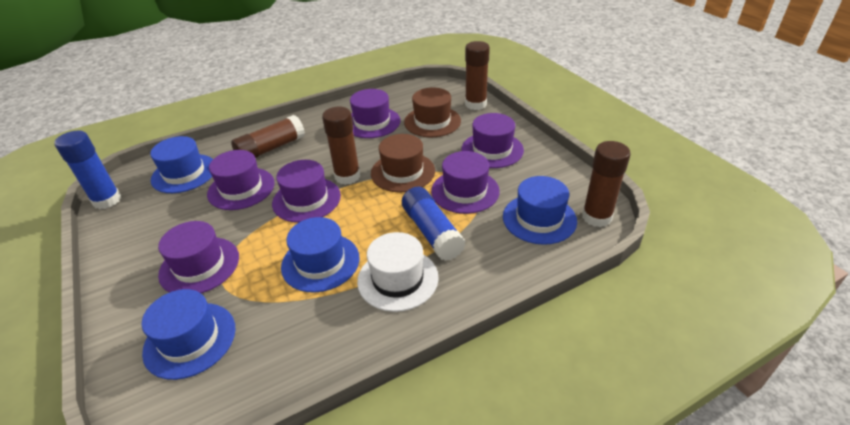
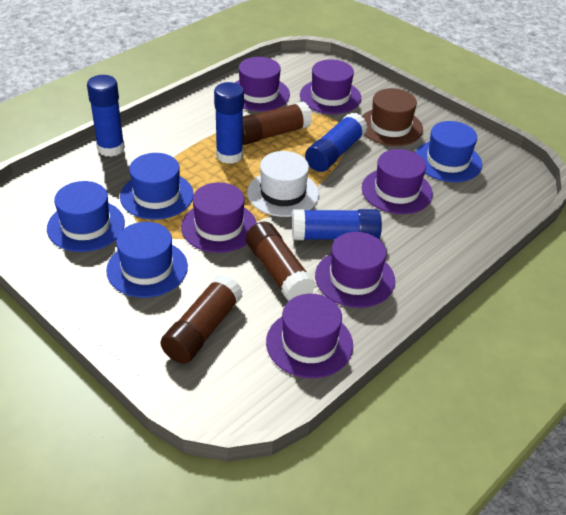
blue glue stick: 2 -> 4
brown glue stick: 4 -> 3
brown hat: 2 -> 1

